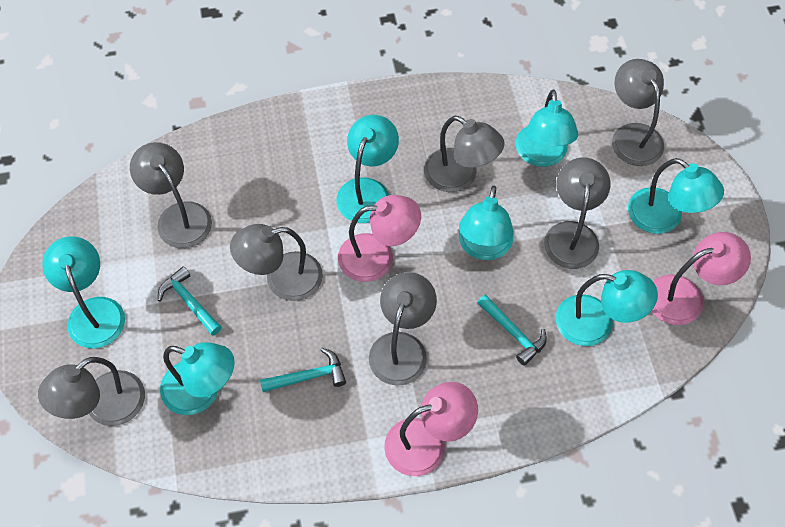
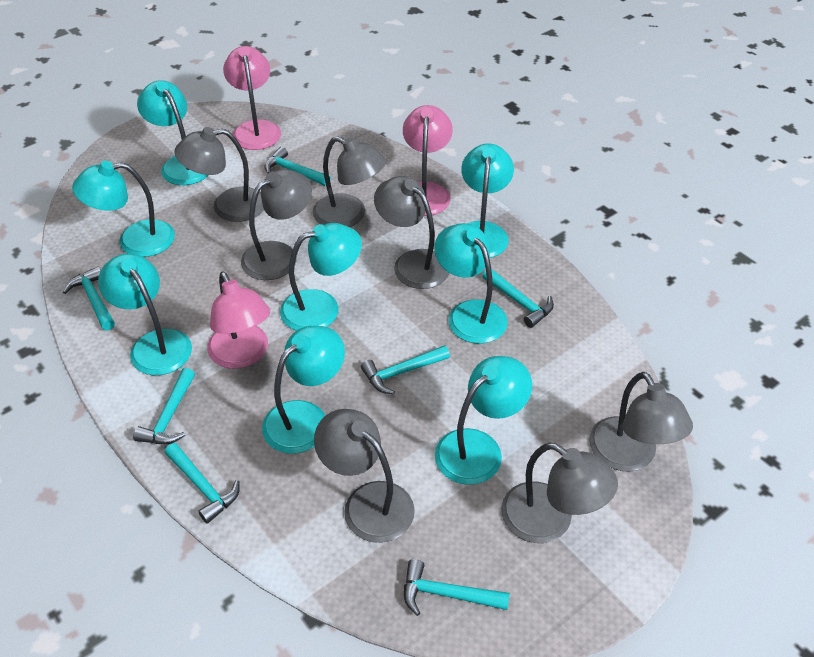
turquoise hammer: 3 -> 7
turquoise lamp: 7 -> 8

